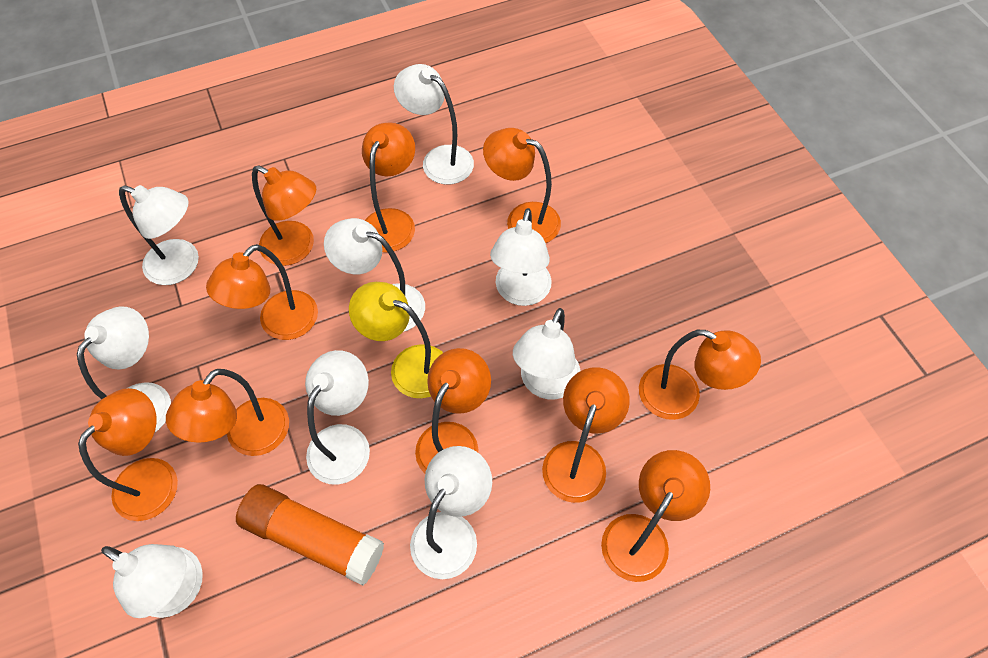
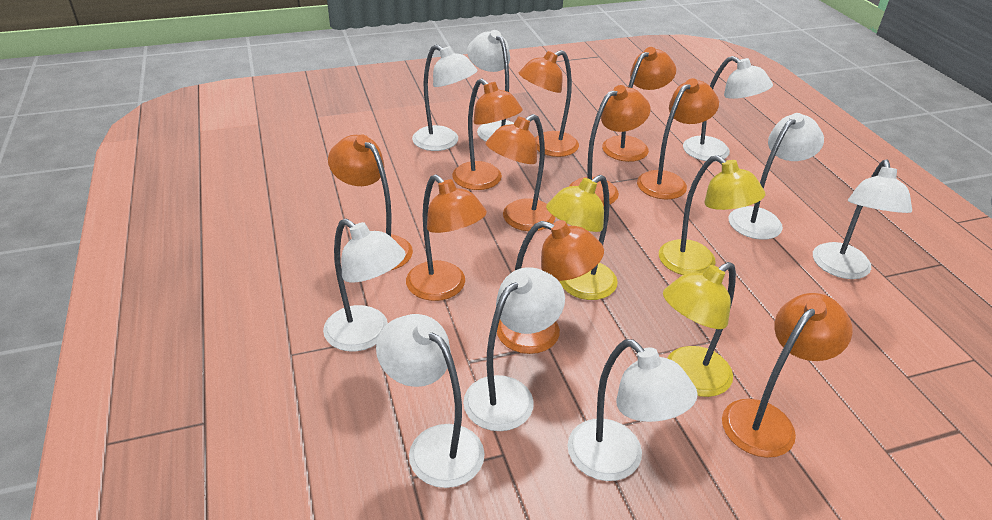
orange glue stick: 1 -> 0
yellow lamp: 1 -> 3

